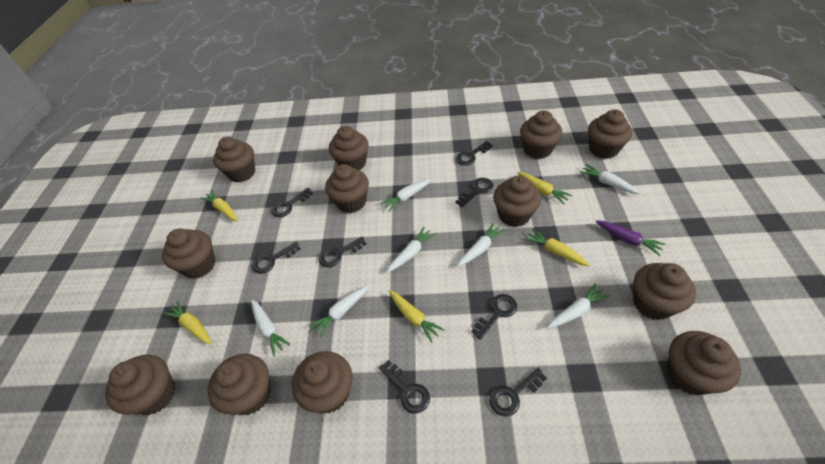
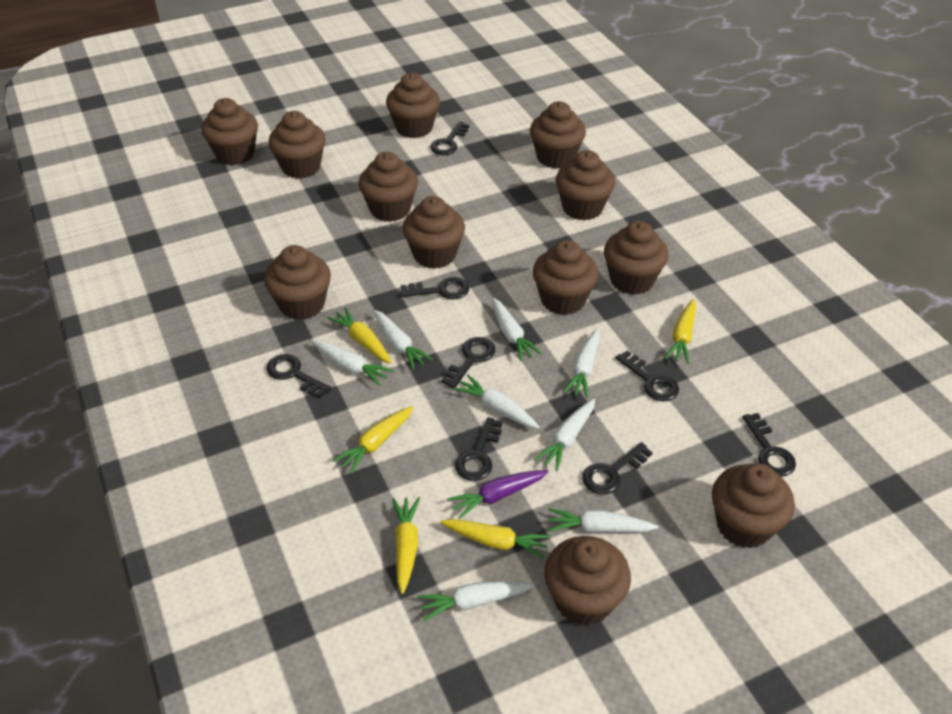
white carrot: 7 -> 8

